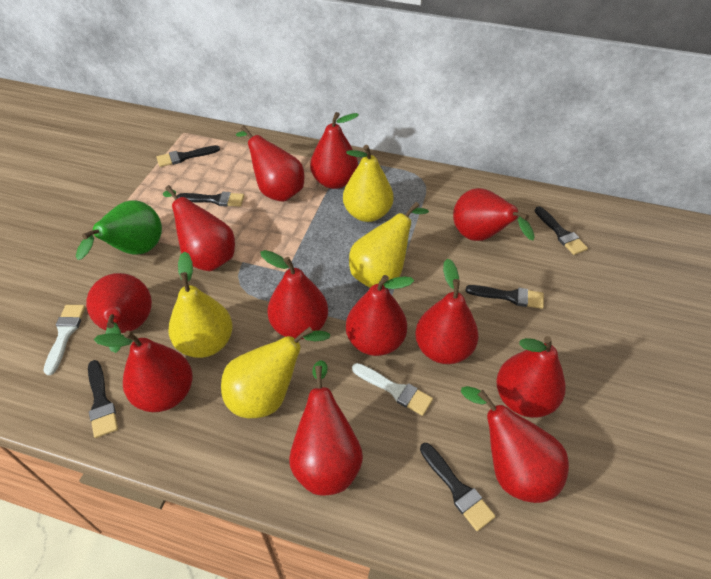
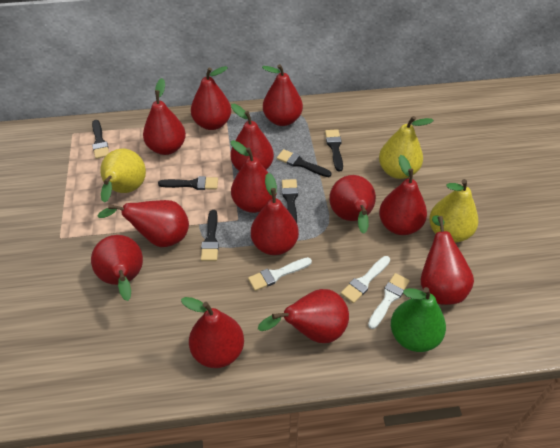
red pear: 12 -> 13
white brush: 2 -> 3
yellow pear: 4 -> 3

